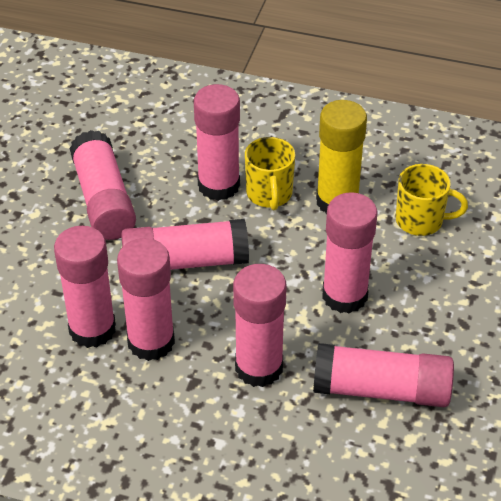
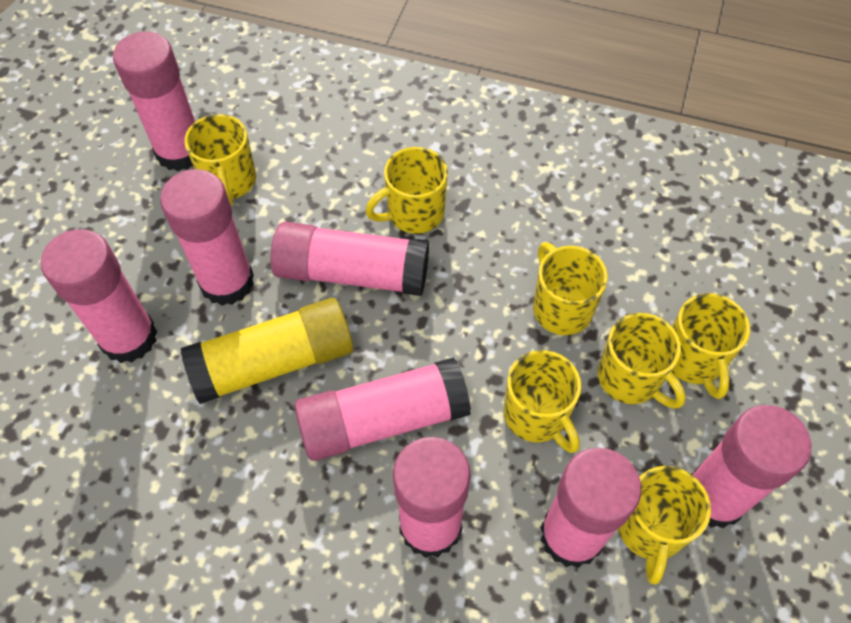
yellow mug: 2 -> 7

